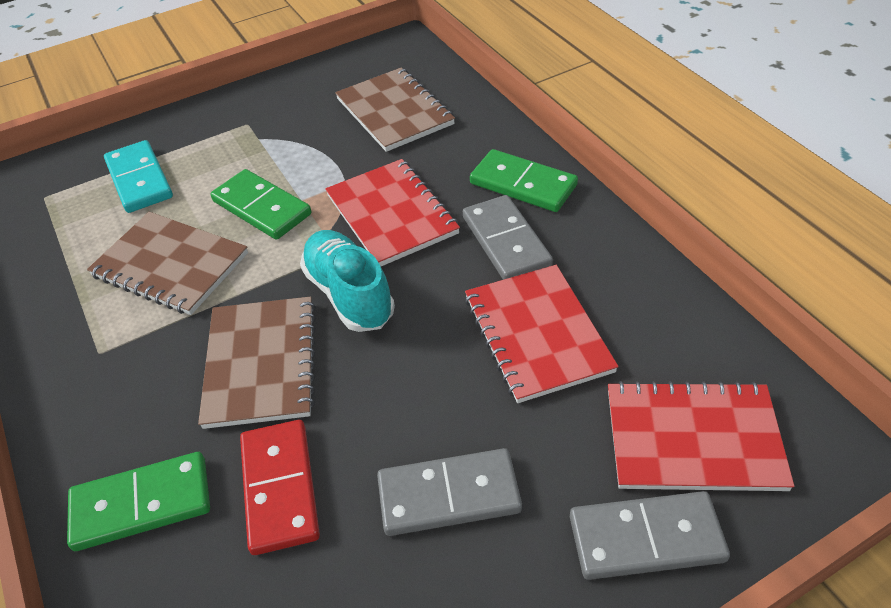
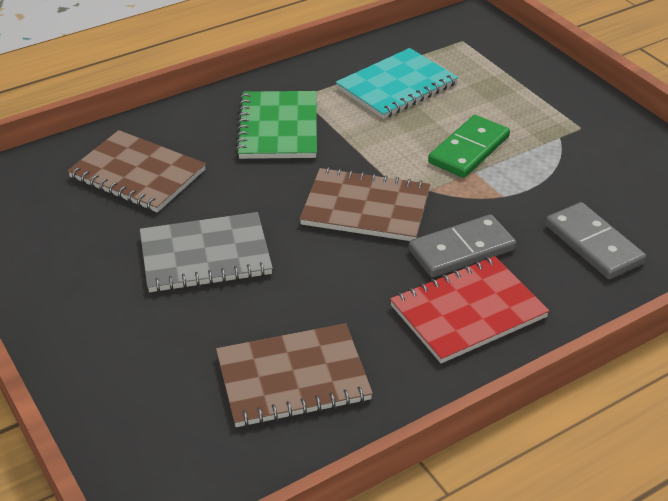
green domino: 3 -> 1
green notebook: 0 -> 1
grey domino: 3 -> 2
grey notebook: 0 -> 1
red domino: 1 -> 0
red notebook: 3 -> 1
turquoise domino: 1 -> 0
turquoise notebook: 0 -> 1
turquoise shoe: 1 -> 0

